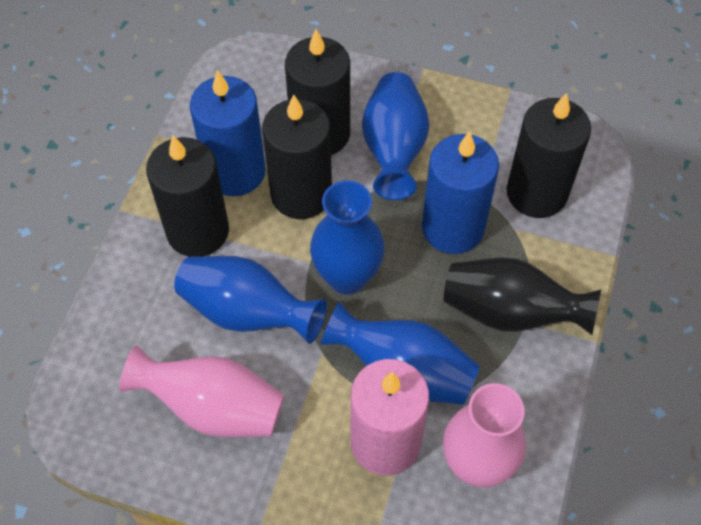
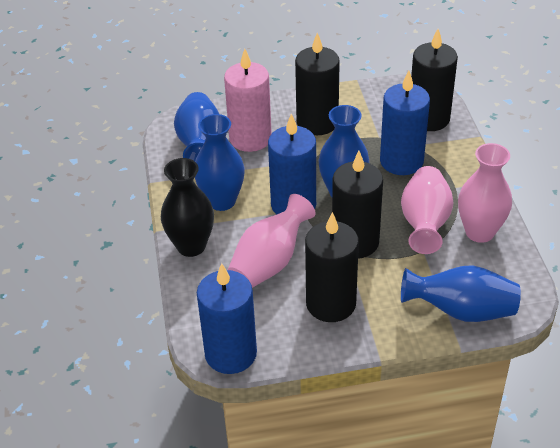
blue candle: 2 -> 3
pink vase: 2 -> 3

